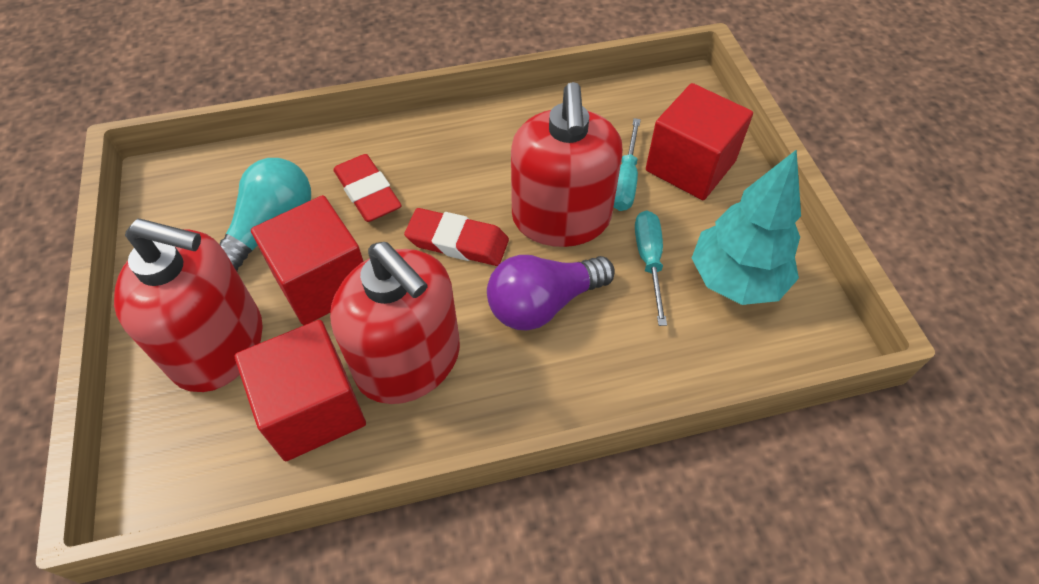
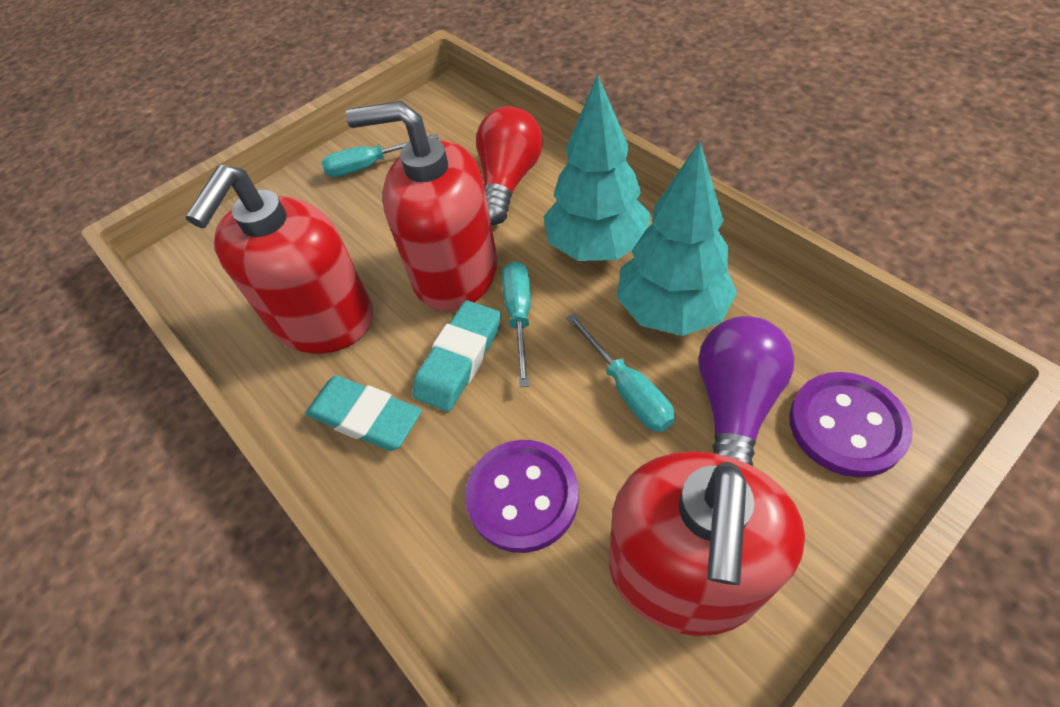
purple button: 0 -> 2
red cube: 3 -> 0
red eraser: 2 -> 0
red light bulb: 0 -> 1
turquoise eraser: 0 -> 2
turquoise light bulb: 1 -> 0
turquoise screwdriver: 2 -> 3
turquoise tree: 1 -> 2

